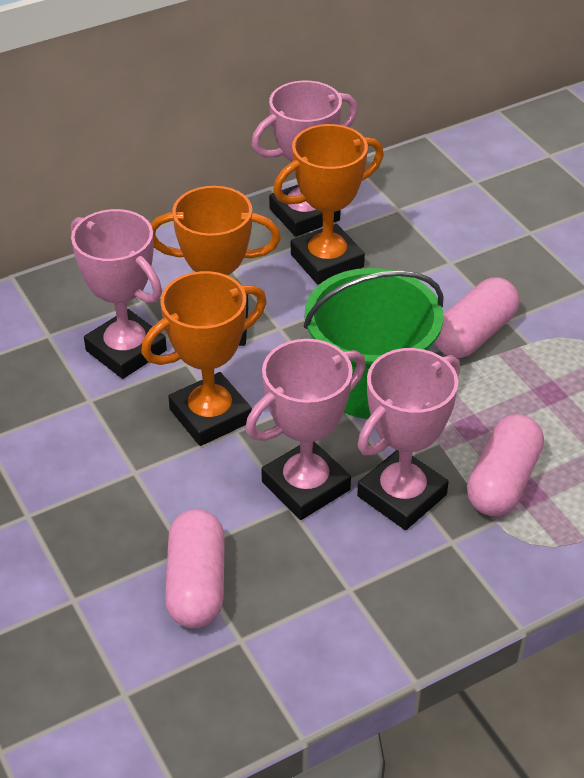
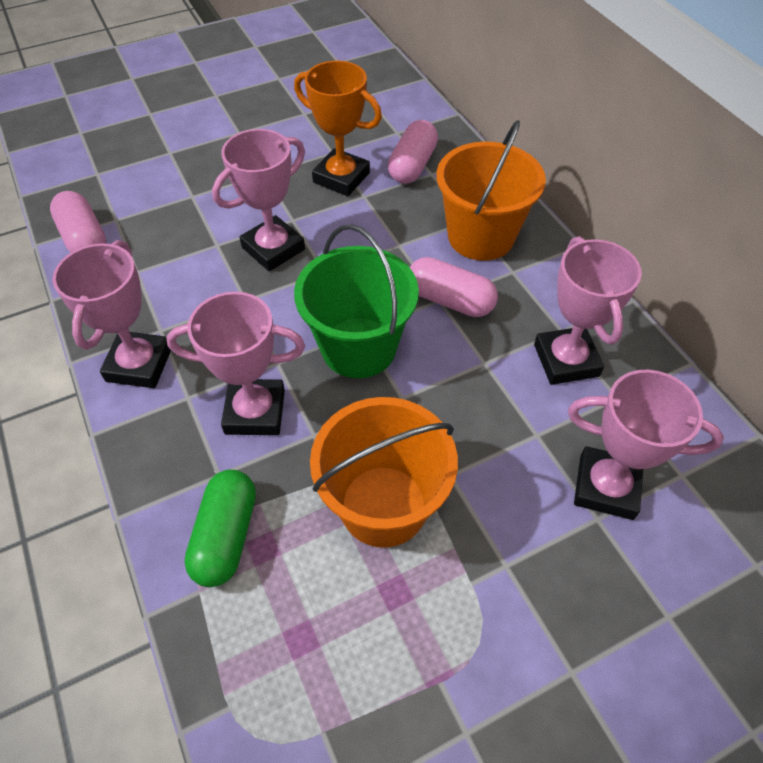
green capsule: 0 -> 1
orange bucket: 0 -> 2
orange trophy: 3 -> 1
pink trophy: 4 -> 5

